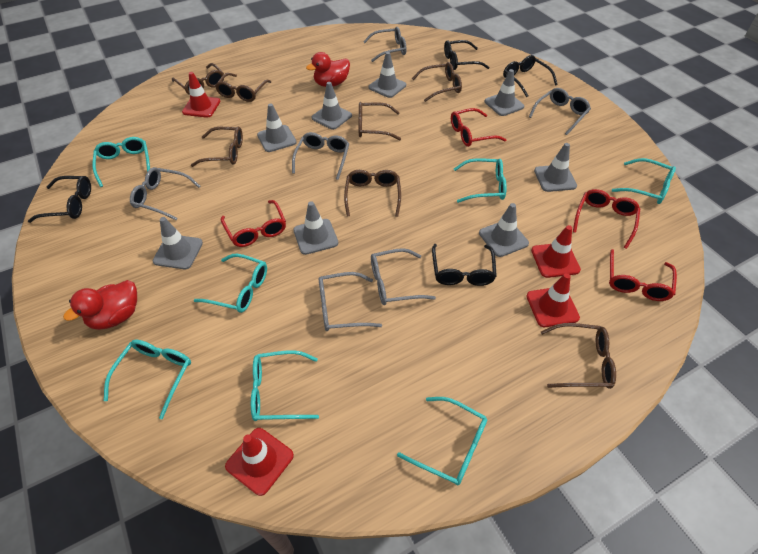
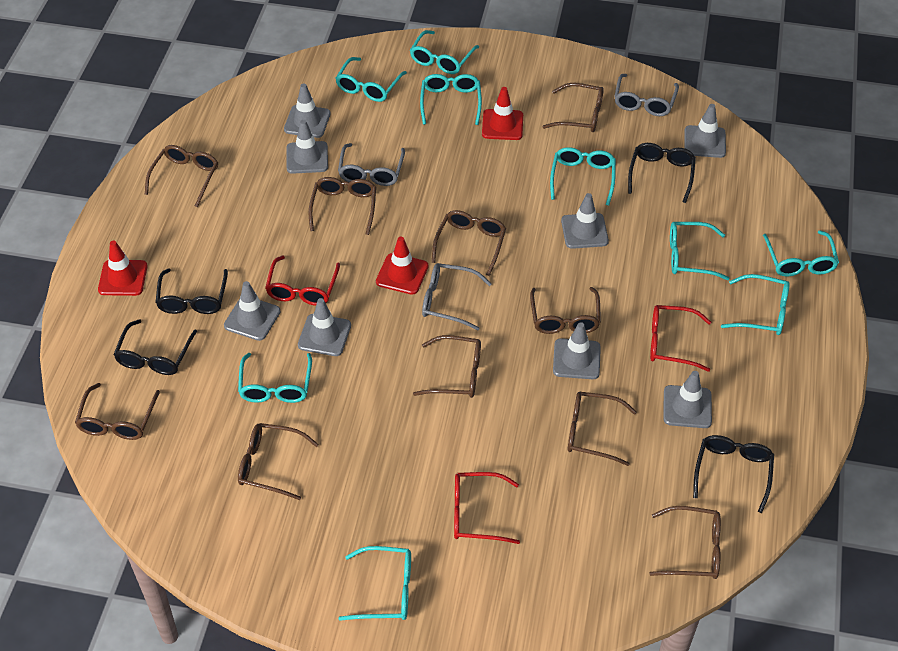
brown glasses: 7 -> 10
grey glasses: 6 -> 3
red duck: 2 -> 0
red glasses: 4 -> 3
red traffic cone: 4 -> 3
turquoise glasses: 7 -> 9

